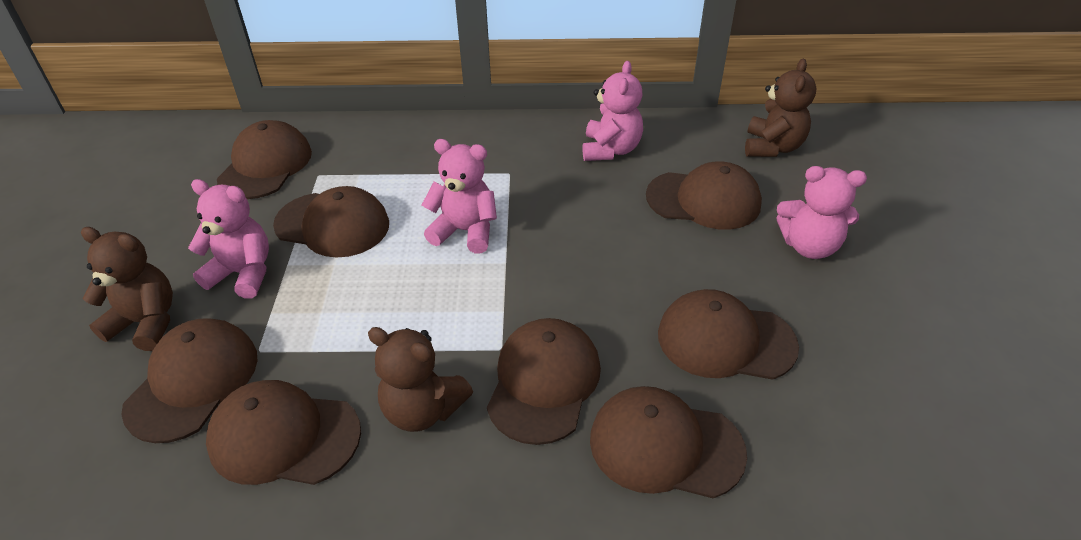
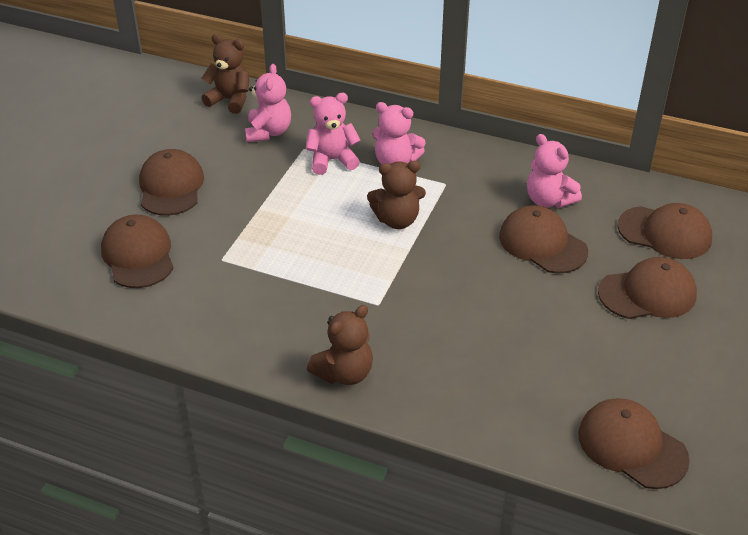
brown cap: 8 -> 6

